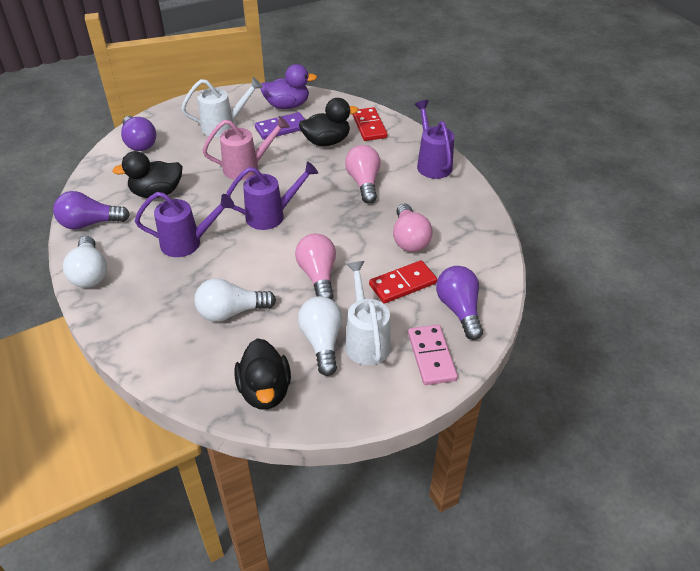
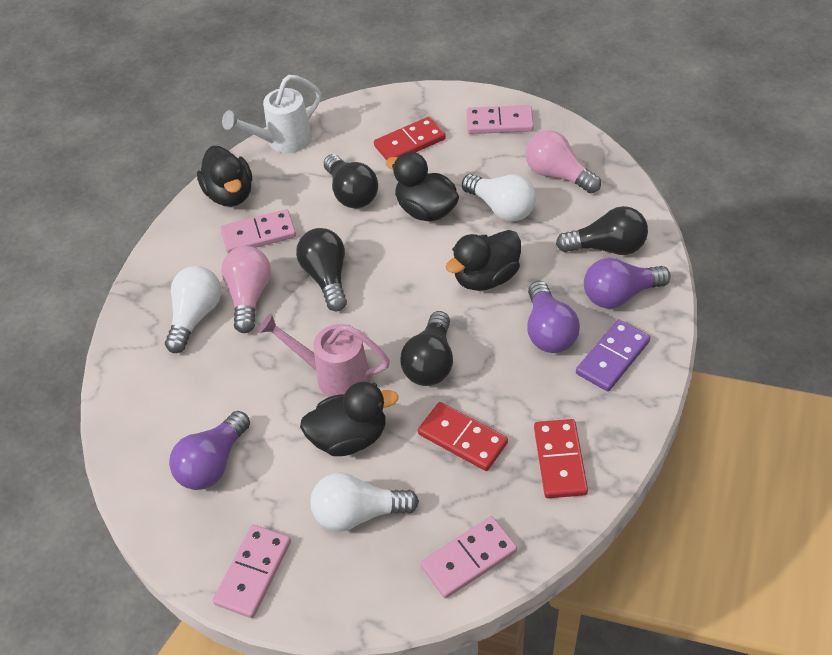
black duck: 3 -> 4
black light bulb: 0 -> 4
pink domino: 1 -> 4
pink light bulb: 3 -> 2
purple duck: 1 -> 0
purple watering can: 3 -> 0
red domino: 2 -> 3
white watering can: 2 -> 1

